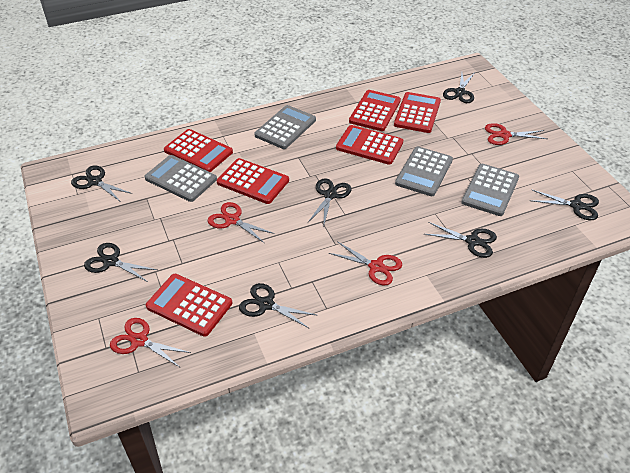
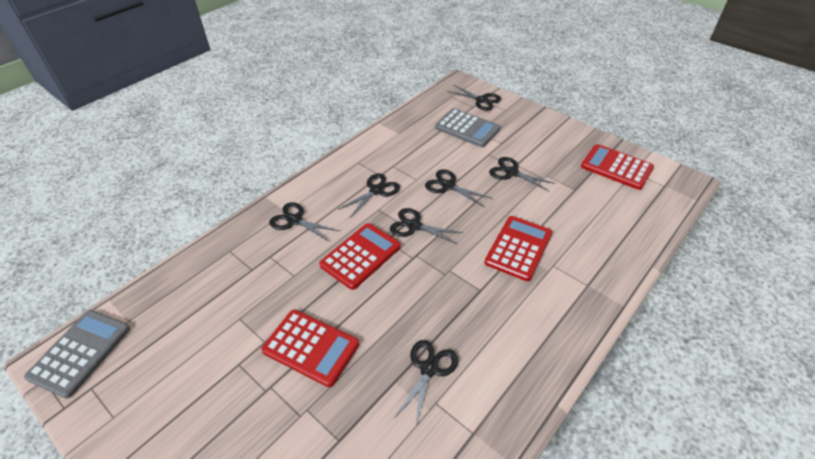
grey calculator: 4 -> 2
red calculator: 6 -> 4
red scissors: 4 -> 0

